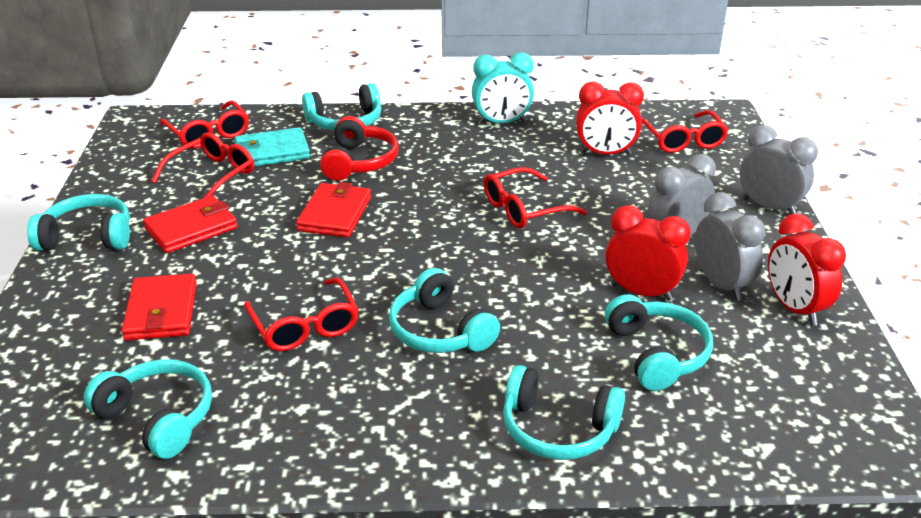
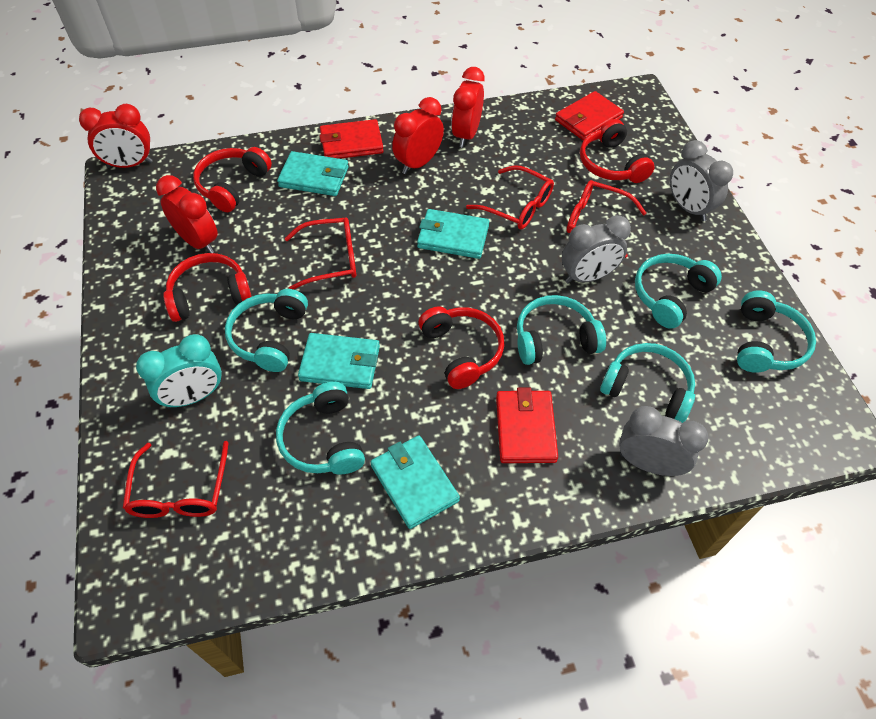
red clock: 3 -> 4
red glasses: 5 -> 4
red headphones: 1 -> 4
turquoise wallet: 1 -> 4

